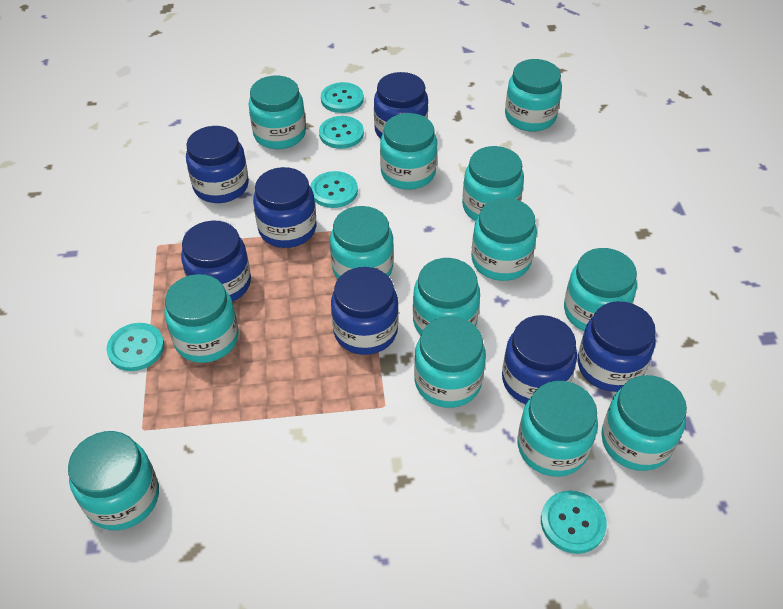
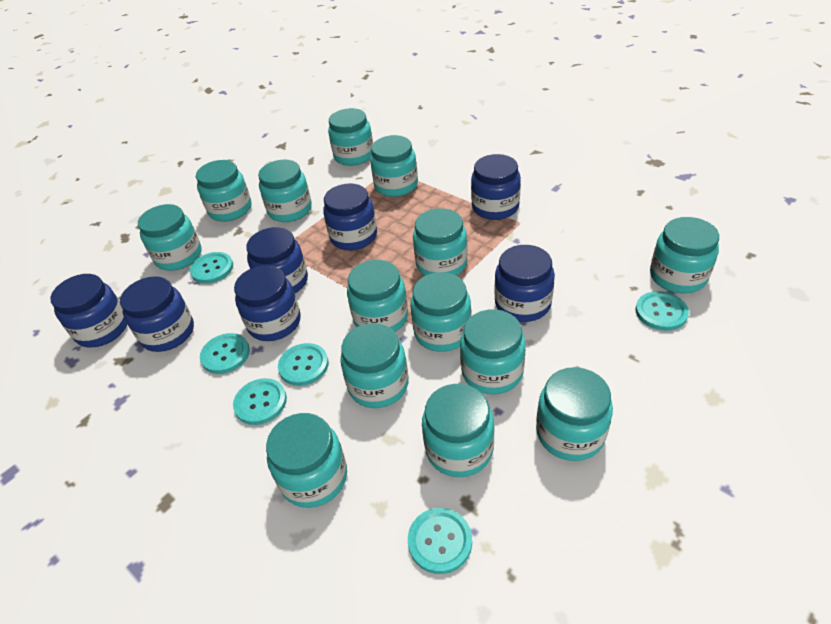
turquoise button: 5 -> 6
turquoise jar: 13 -> 14

